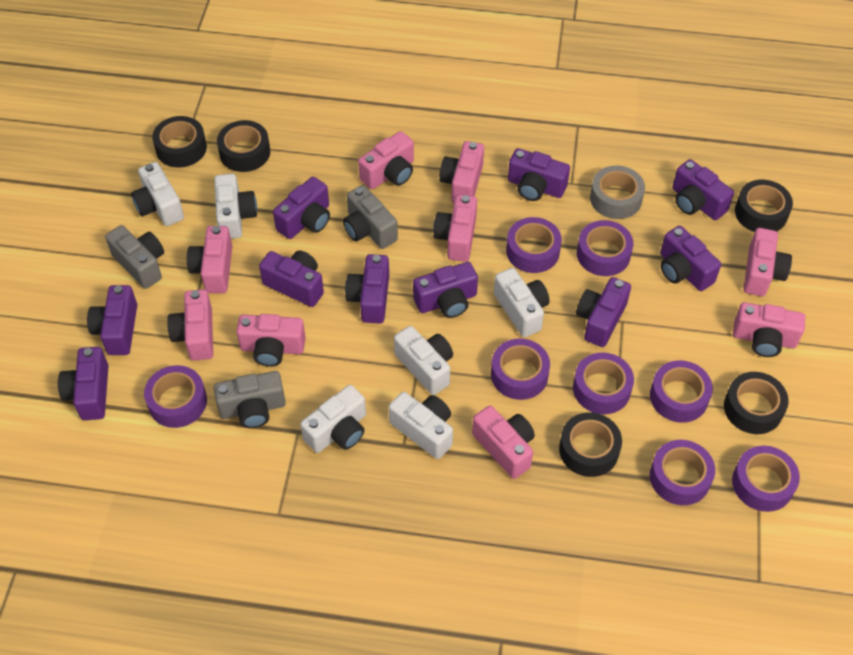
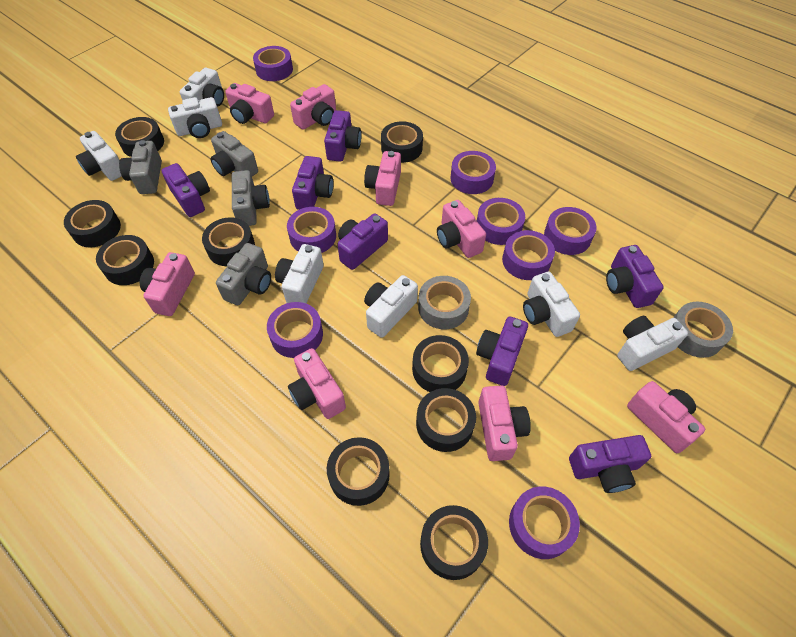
black tape: 5 -> 9
grey camera: 3 -> 4
grey tape: 1 -> 2
pink camera: 9 -> 8
purple camera: 10 -> 7
white camera: 6 -> 7

